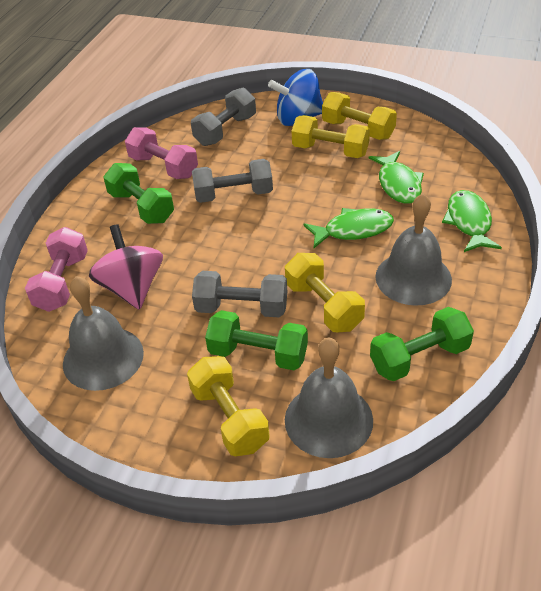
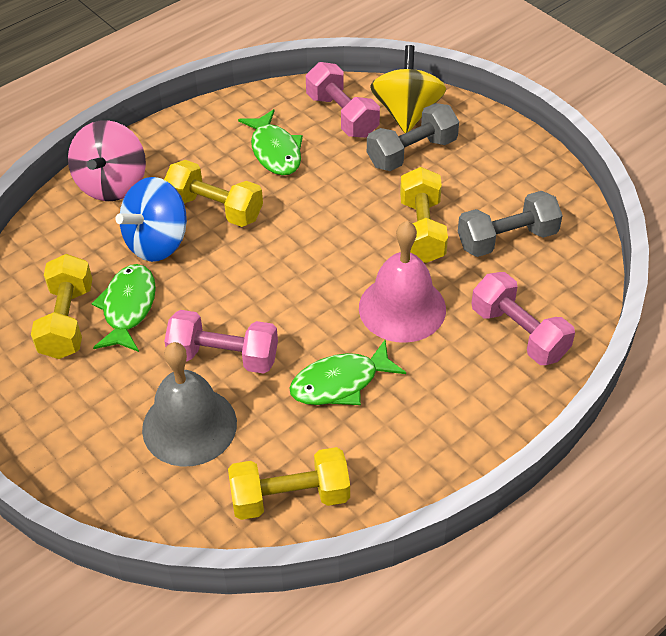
green dumbbell: 3 -> 0
grey bell: 3 -> 1
grey dumbbell: 3 -> 2
pink bell: 0 -> 1
pink dumbbell: 2 -> 3
yellow spinning top: 0 -> 1

